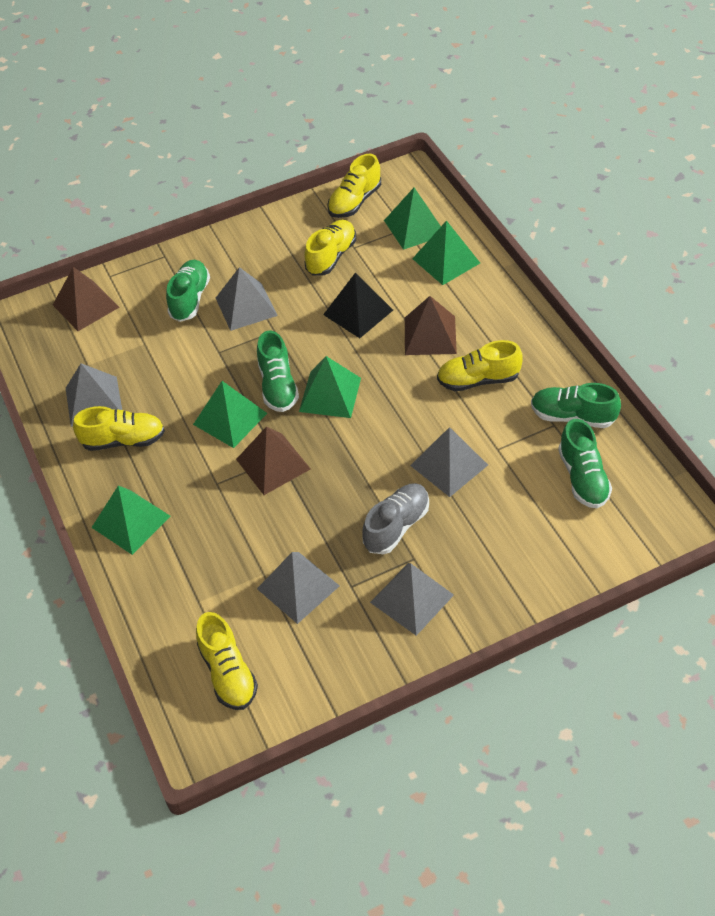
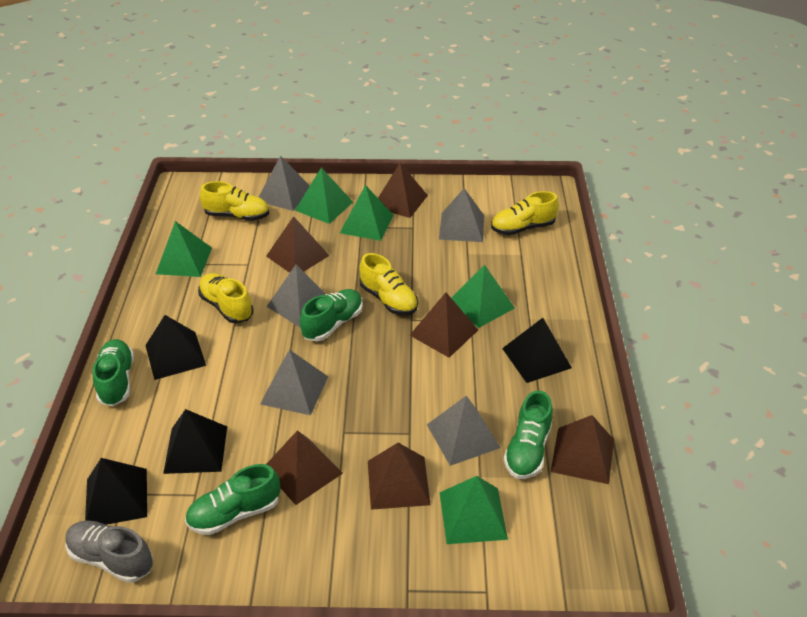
black pyramid: 1 -> 4
brown pyramid: 3 -> 6
yellow shoe: 5 -> 4

